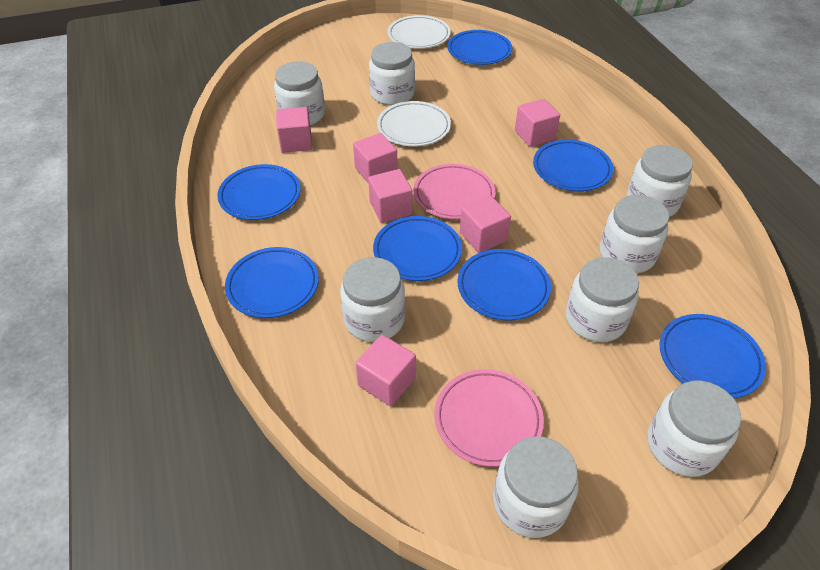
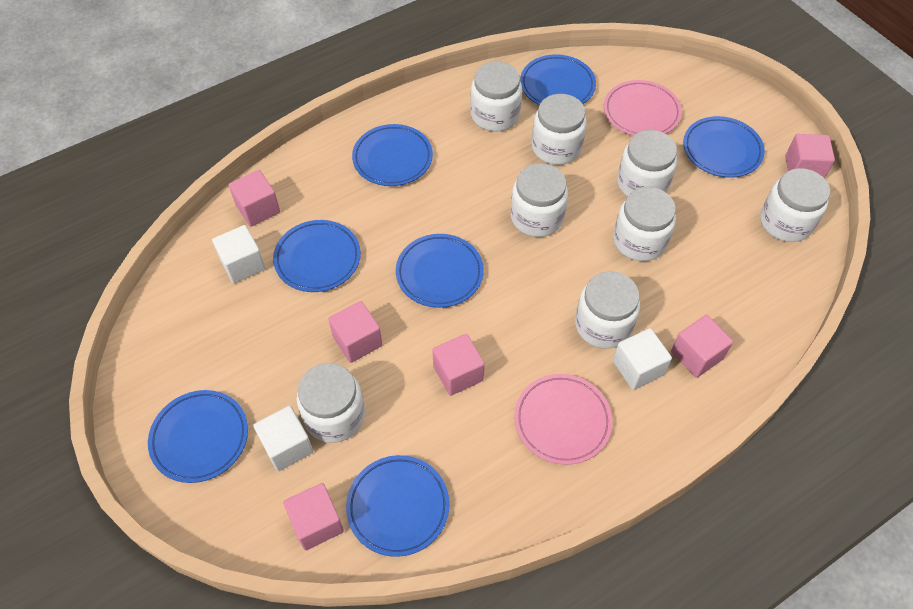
white cube: 0 -> 3
white plate: 2 -> 0

